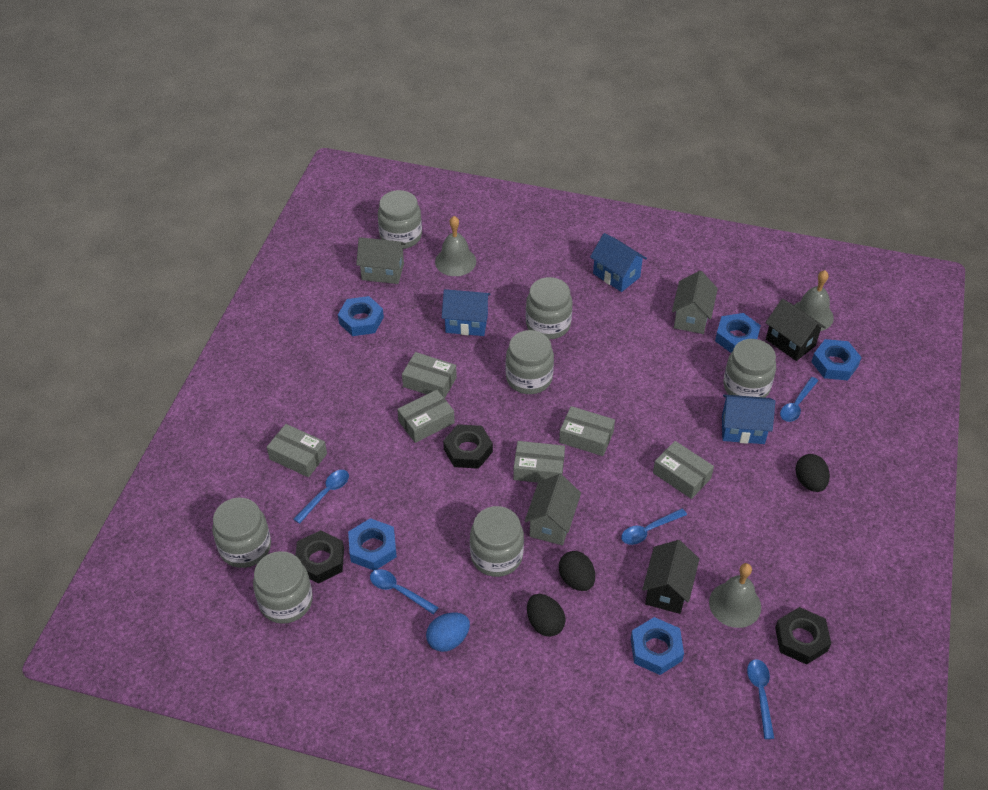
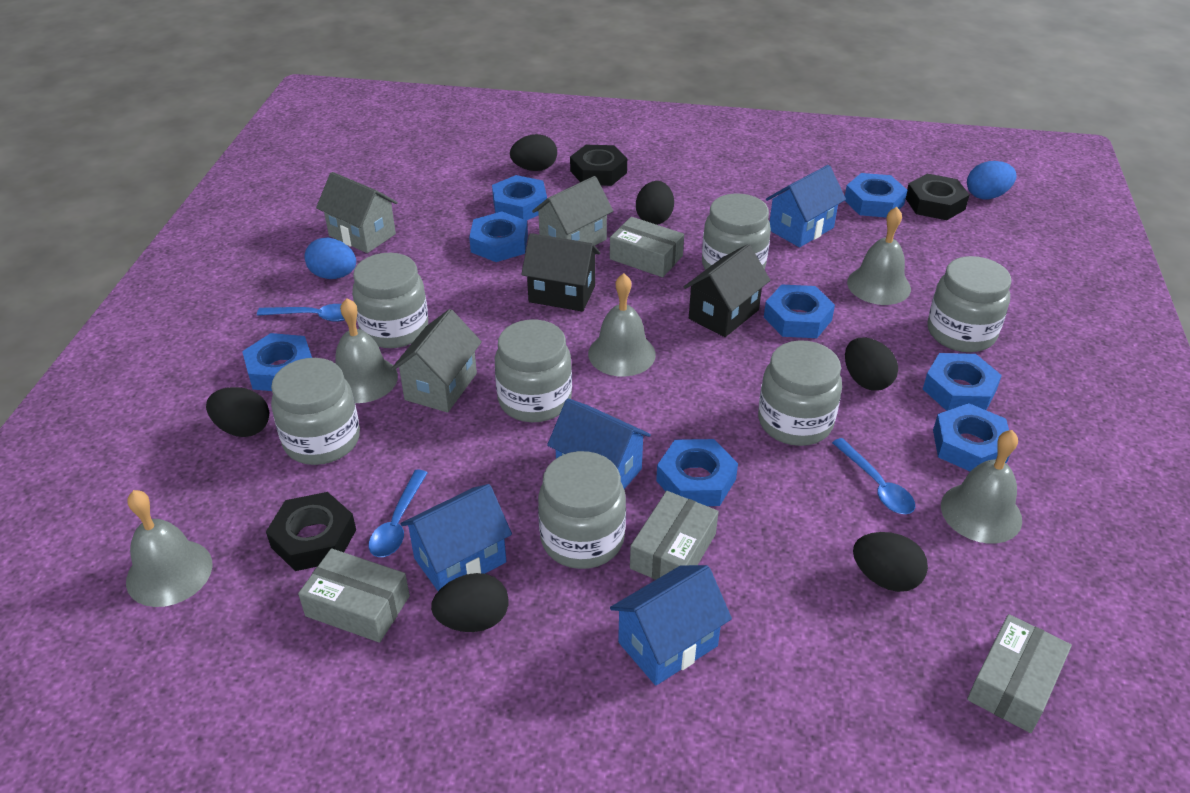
black egg: 3 -> 6
blue egg: 1 -> 2
blue house: 3 -> 4
blue nut: 5 -> 8
blue spoon: 5 -> 3
grey bell: 3 -> 5
grey box: 6 -> 4

